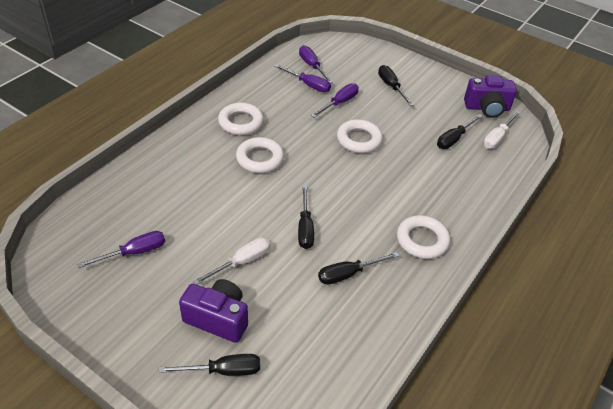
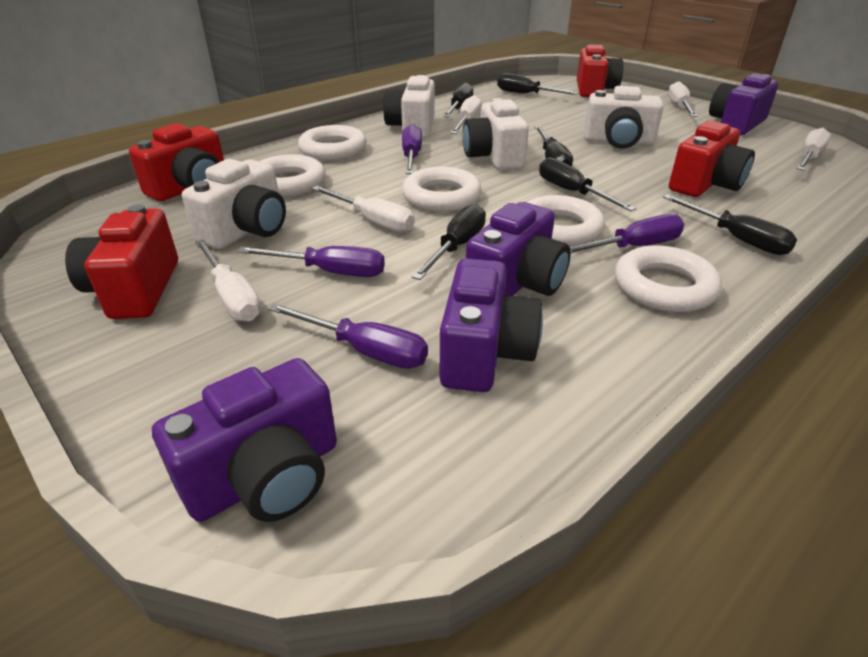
black screwdriver: 5 -> 6
purple camera: 2 -> 4
red camera: 0 -> 4
white camera: 0 -> 4
white ring: 4 -> 5
white screwdriver: 2 -> 5

